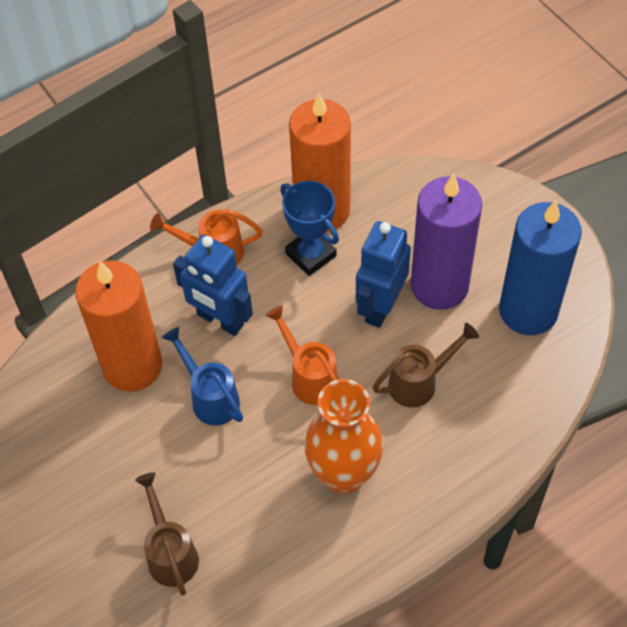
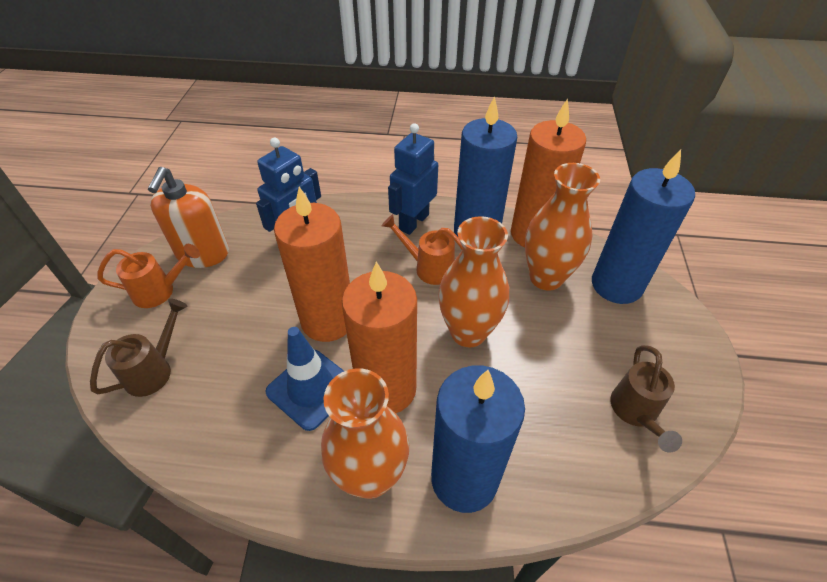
blue candle: 1 -> 3
blue traffic cone: 0 -> 1
blue trophy: 1 -> 0
blue watering can: 1 -> 0
orange candle: 2 -> 3
orange soap dispenser: 0 -> 1
orange vase: 1 -> 3
purple candle: 1 -> 0

